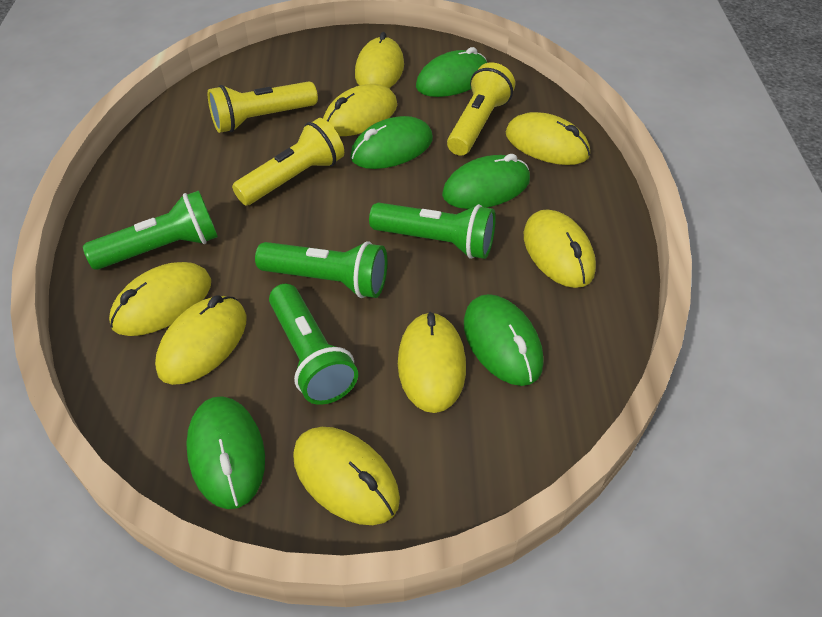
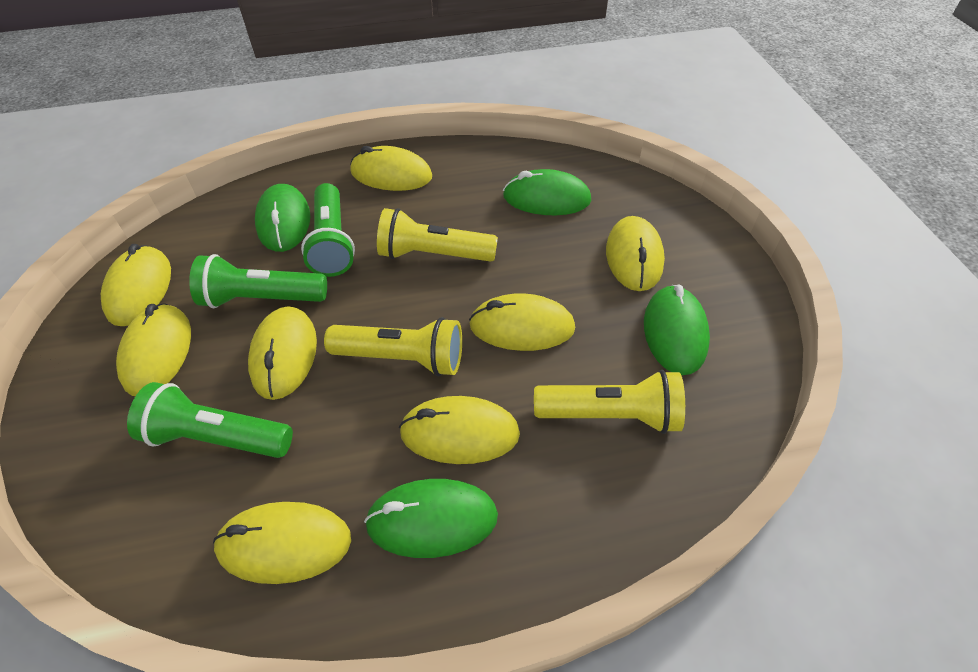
green flashlight: 4 -> 3
green mouse: 5 -> 4

